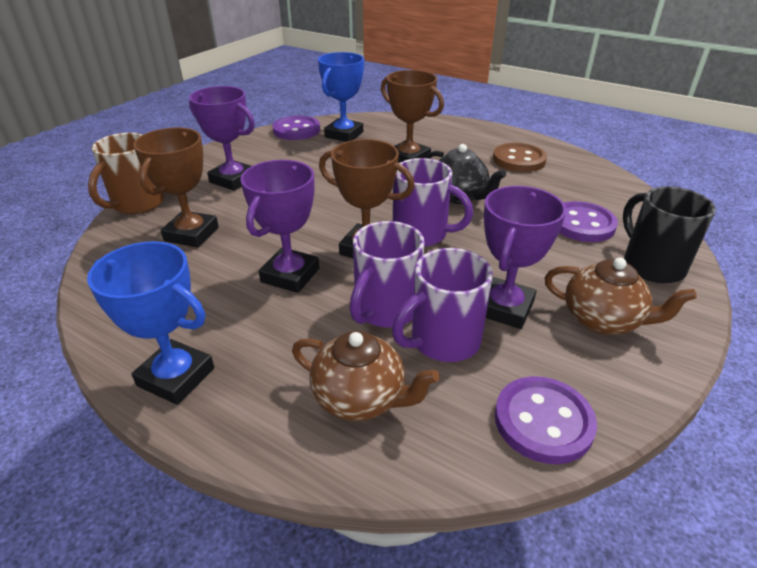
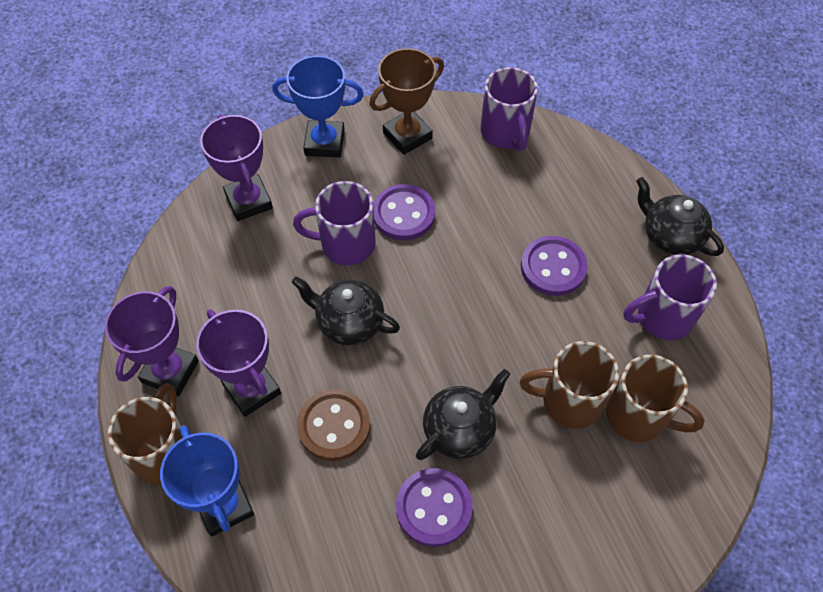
black mug: 1 -> 0
black teapot: 1 -> 3
brown mug: 1 -> 3
brown teapot: 2 -> 0
brown trophy: 3 -> 1

